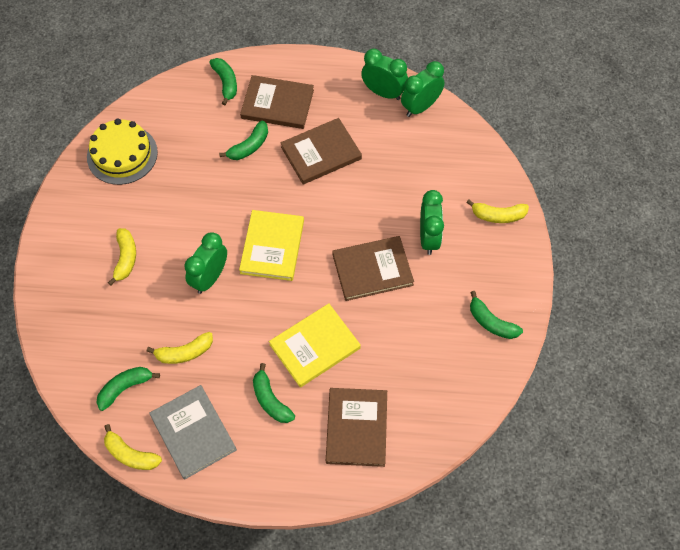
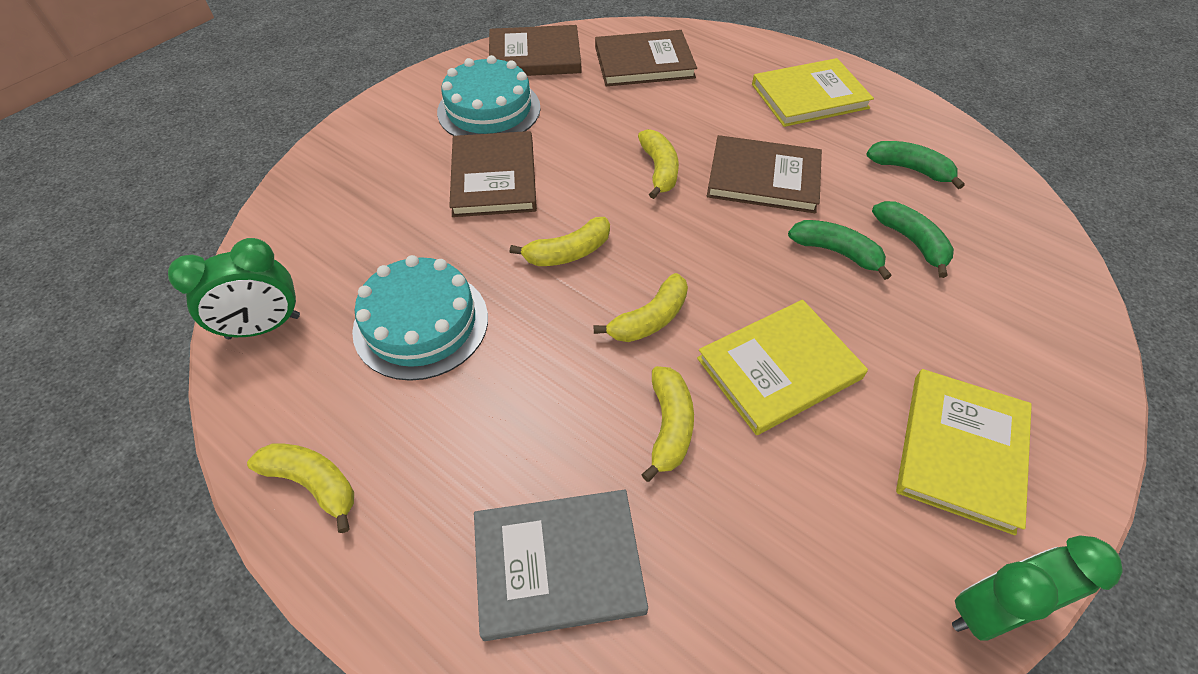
green banana: 5 -> 3
green clock: 4 -> 2
turquoise cake: 0 -> 2
yellow banana: 4 -> 5
yellow book: 2 -> 3
yellow cake: 1 -> 0

